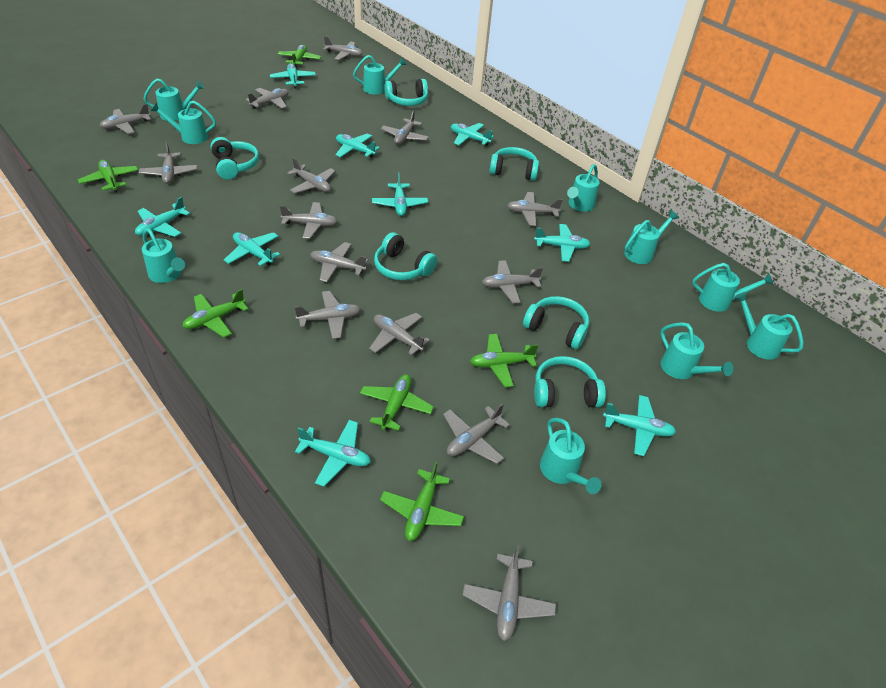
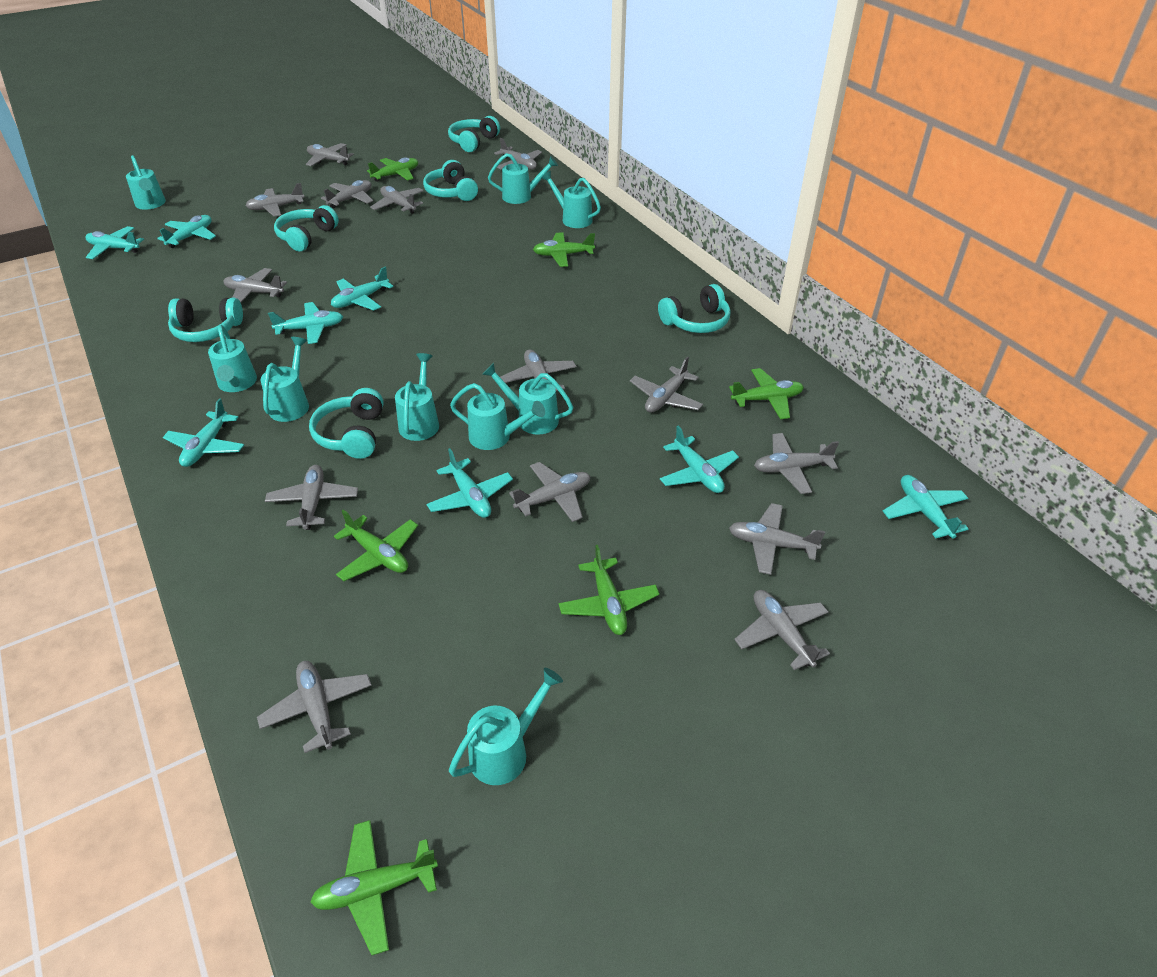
turquoise plane: 9 -> 8
turquoise watering can: 10 -> 9

